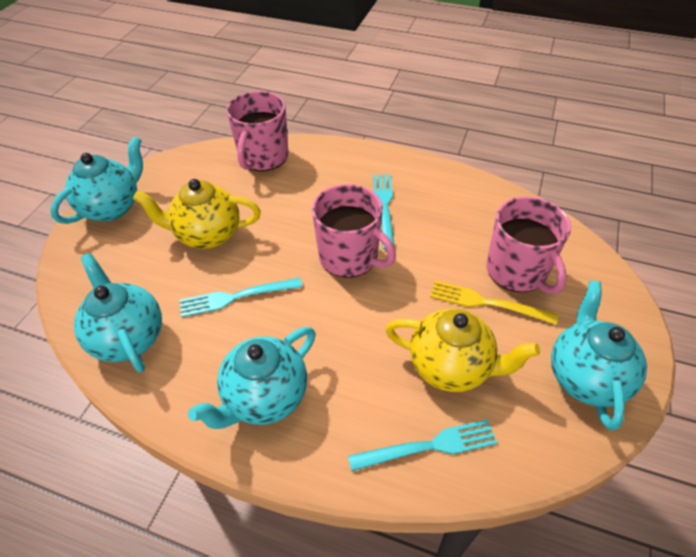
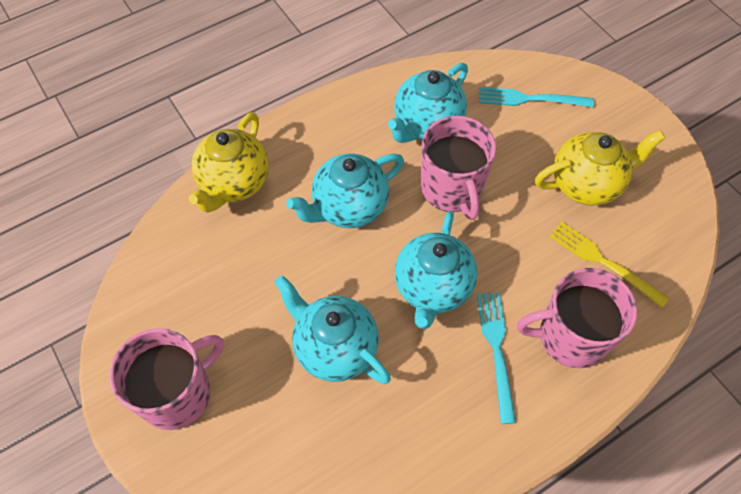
turquoise fork: 3 -> 2

